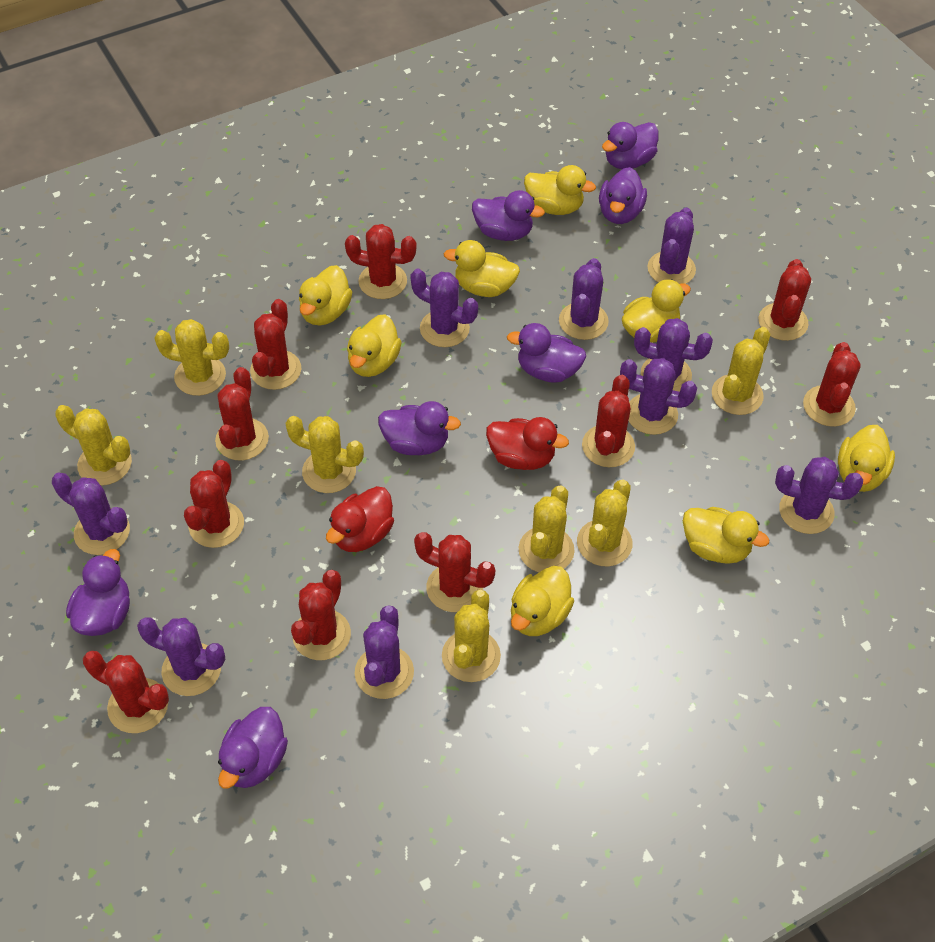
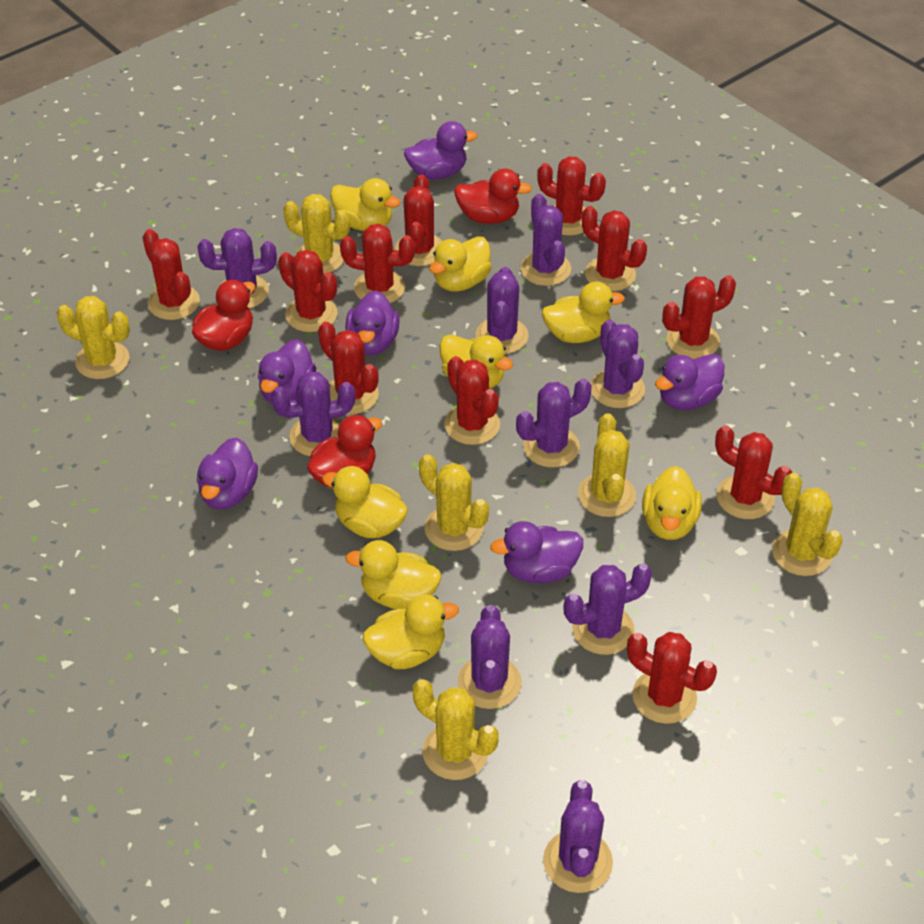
purple duck: 7 -> 6
red cactus: 10 -> 11
red duck: 2 -> 3
yellow cactus: 7 -> 6

